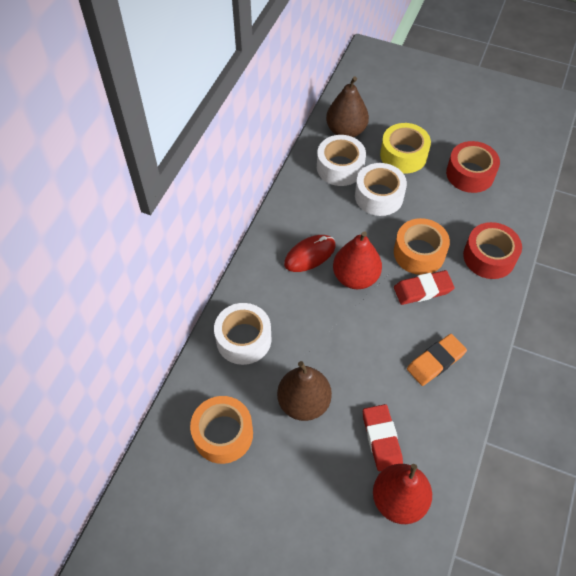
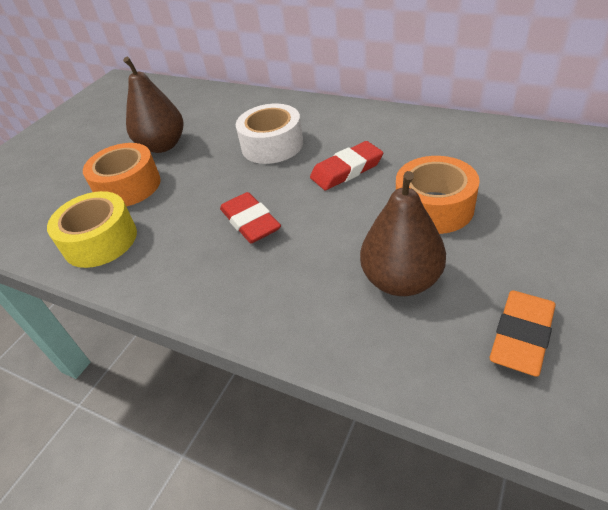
red mouse: 1 -> 0
red pear: 2 -> 0
red tape: 2 -> 0
white tape: 3 -> 1

